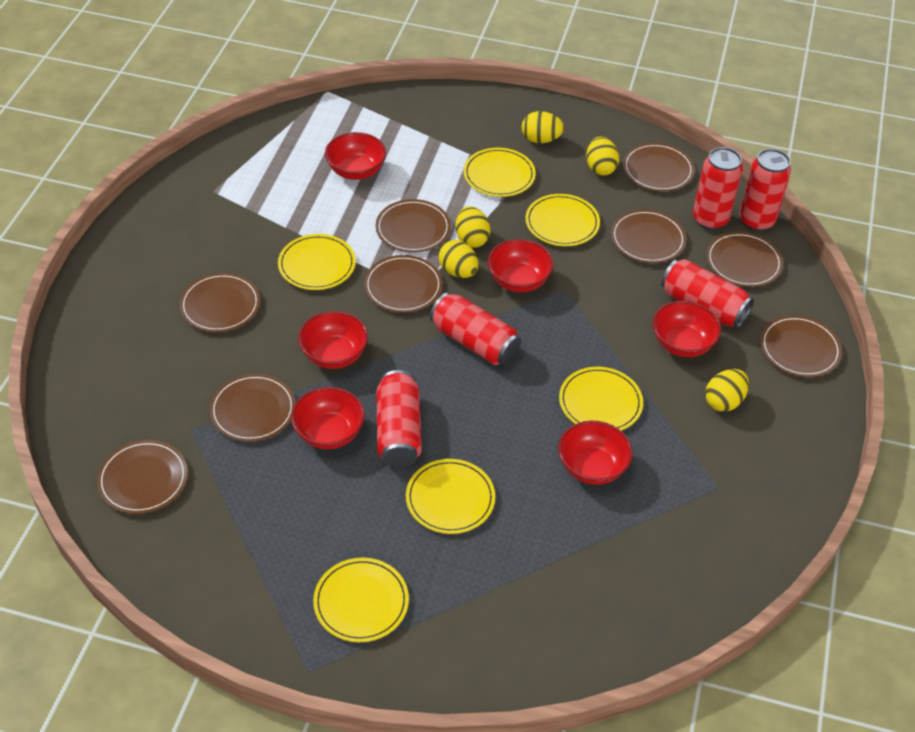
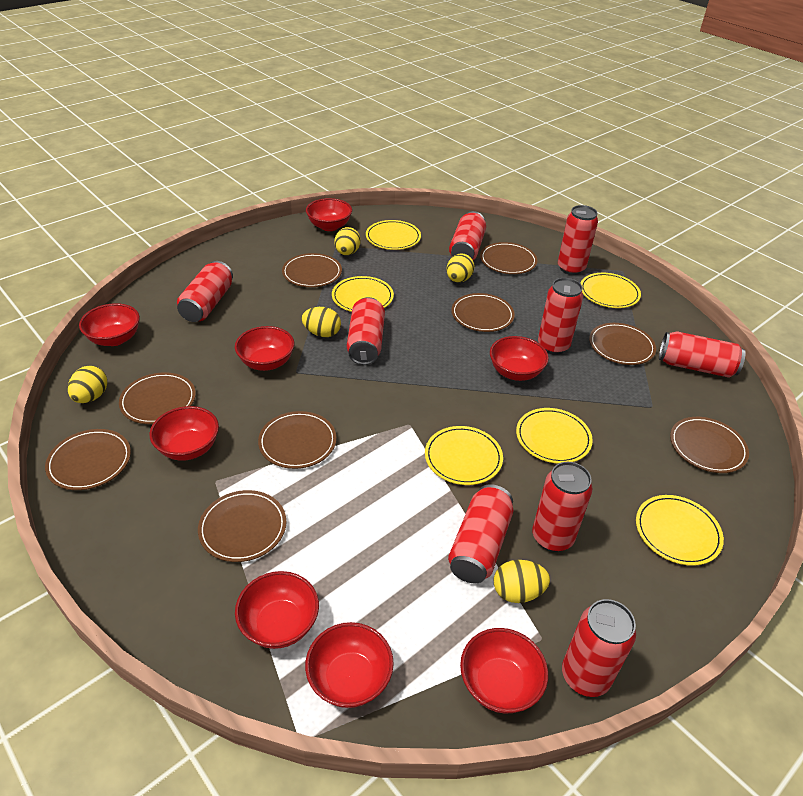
red bowl: 6 -> 8
red can: 5 -> 9

